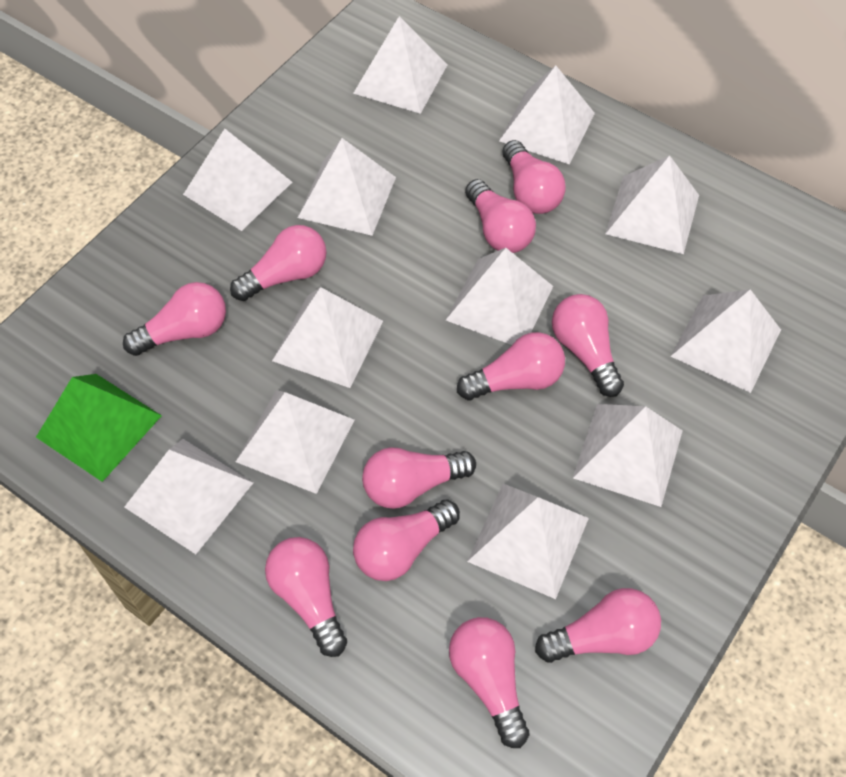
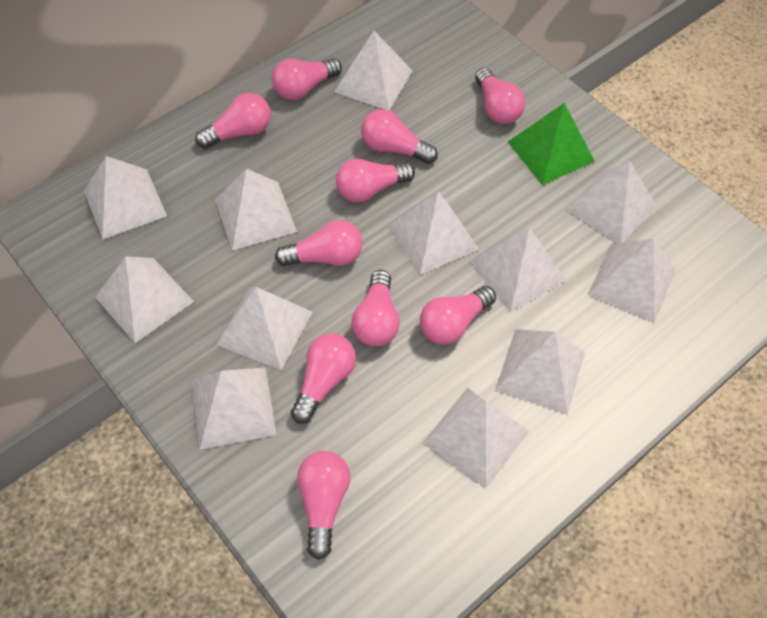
pink light bulb: 11 -> 10

